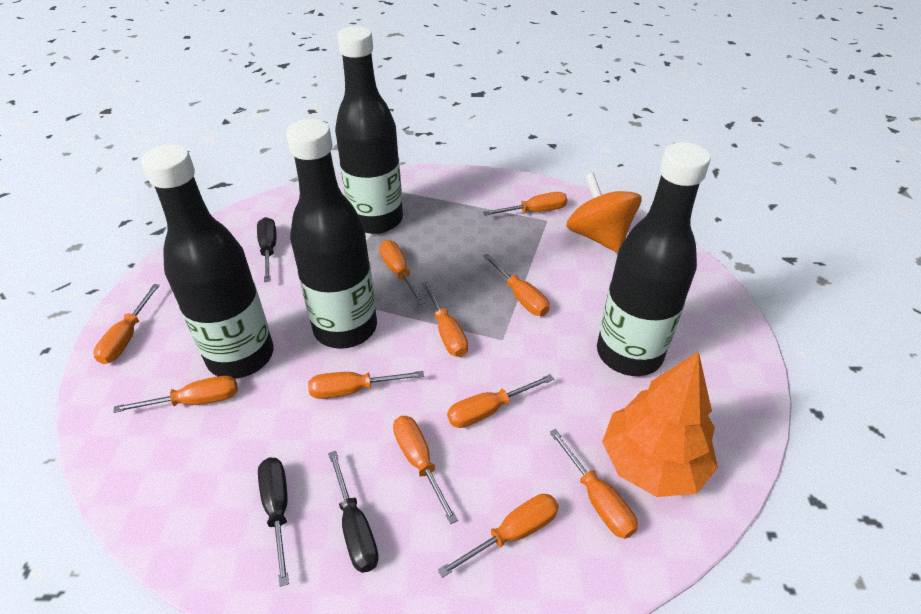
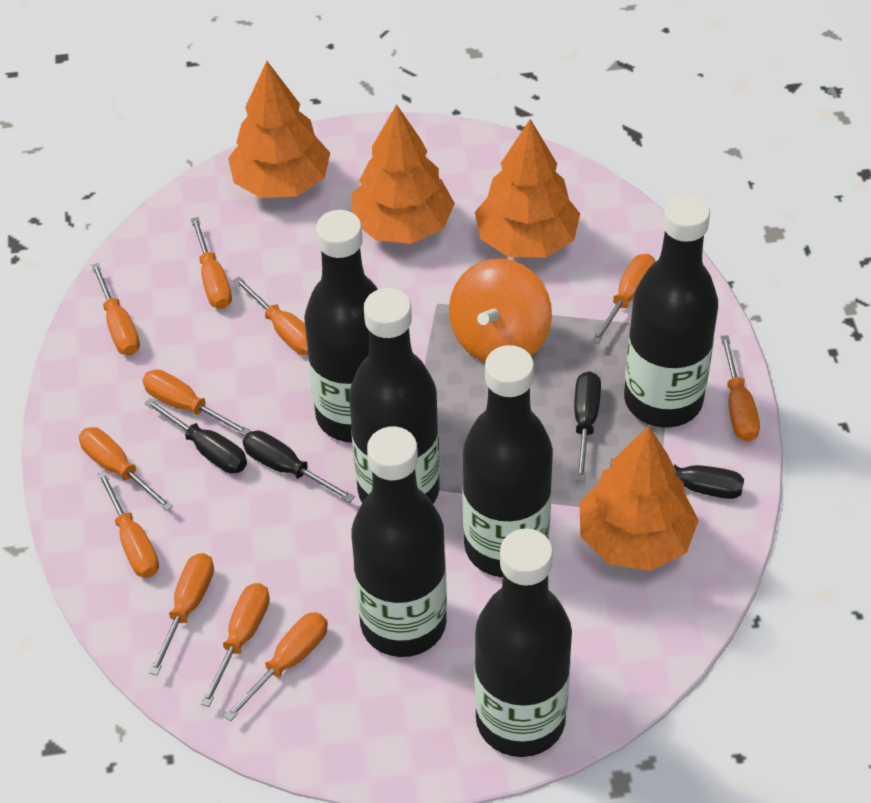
black bottle: 4 -> 6
black screwdriver: 3 -> 4
orange tree: 1 -> 4

